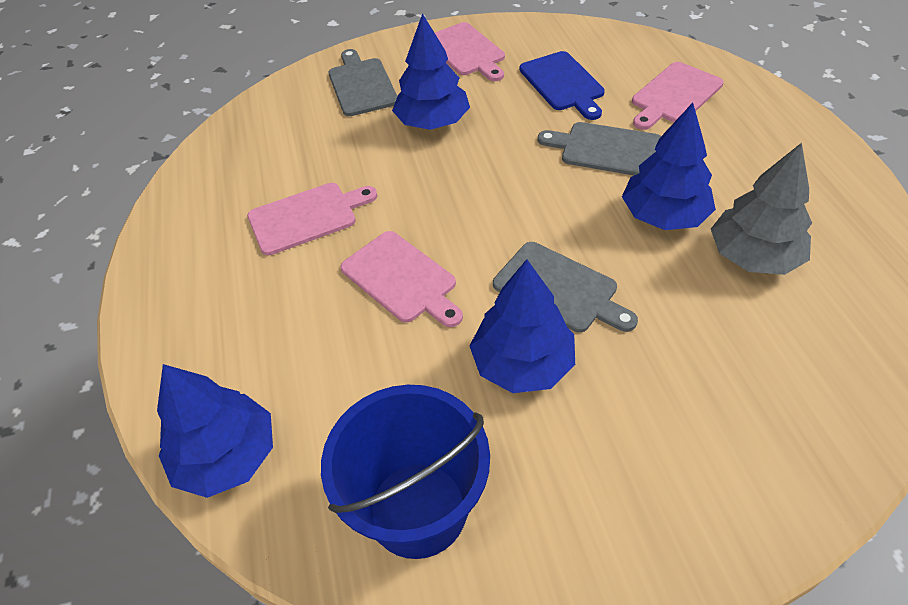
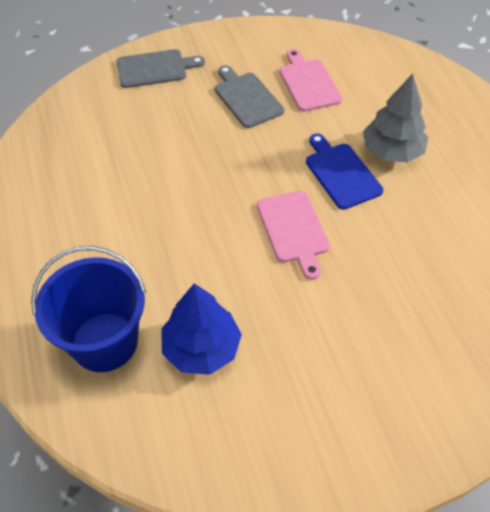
blue tree: 4 -> 1
grey cutting board: 3 -> 2
pink cutting board: 4 -> 2

